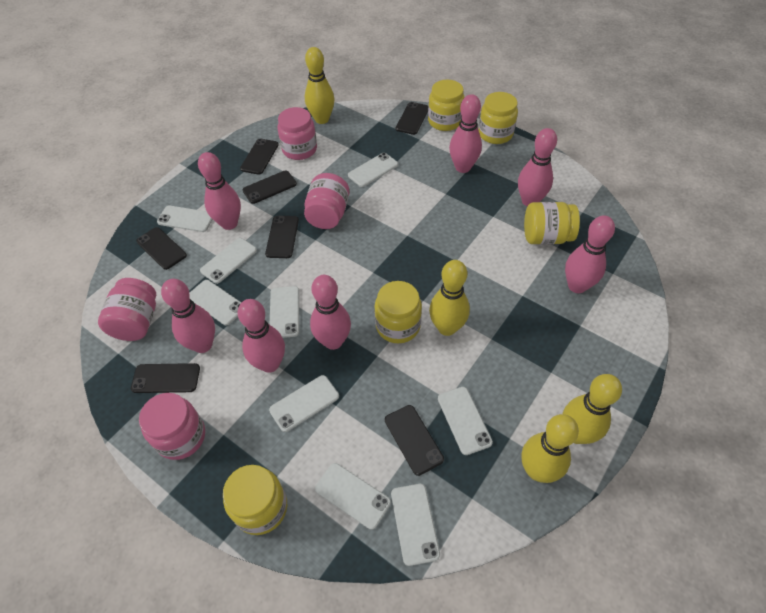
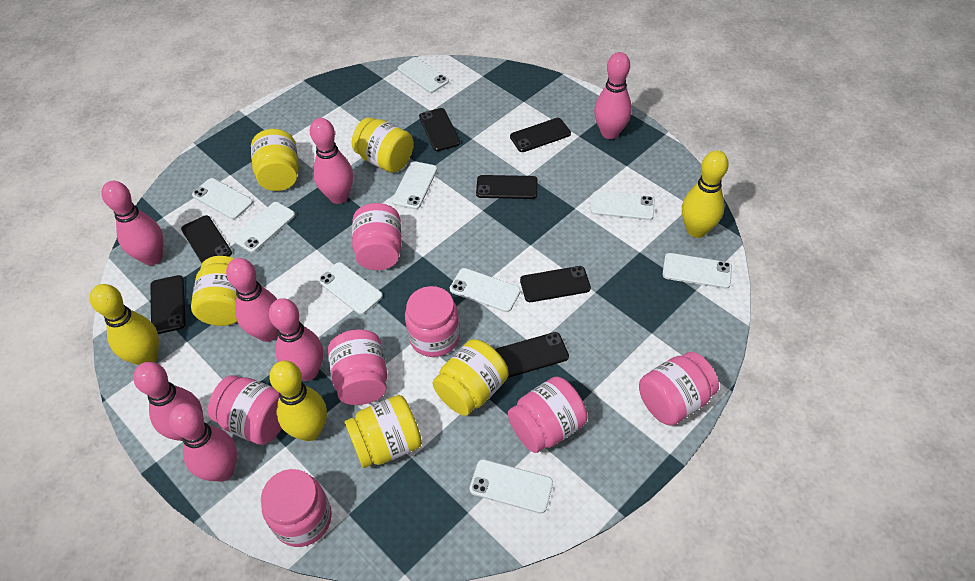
pink jar: 4 -> 7
yellow bowling pin: 4 -> 3

